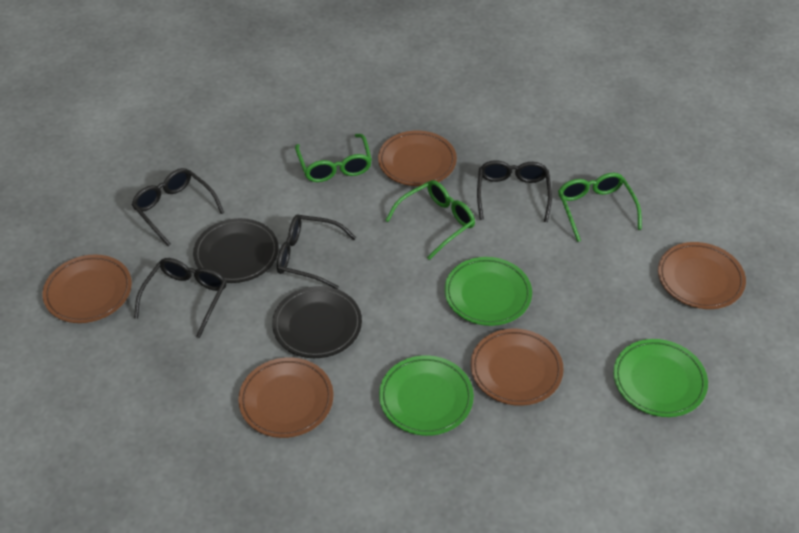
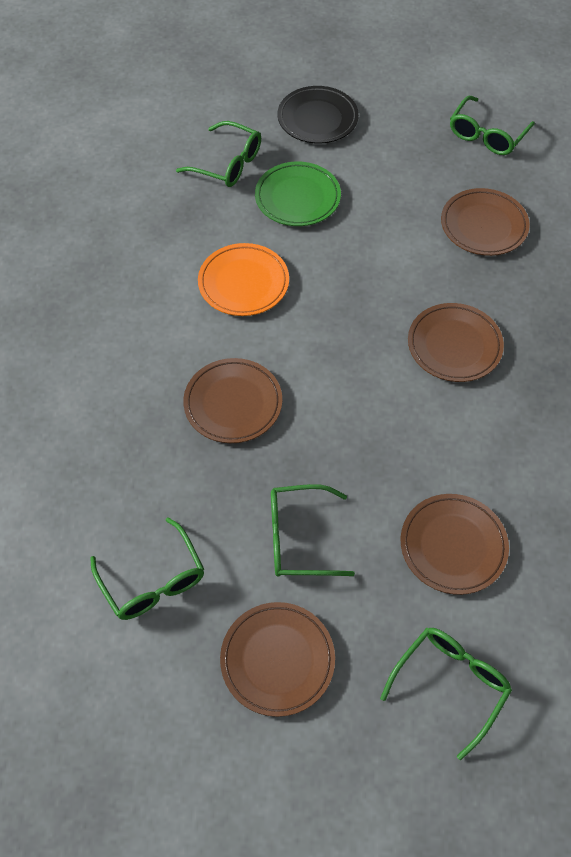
black glasses: 4 -> 0
black plate: 2 -> 1
green glasses: 3 -> 5
green plate: 3 -> 1
orange plate: 0 -> 1

